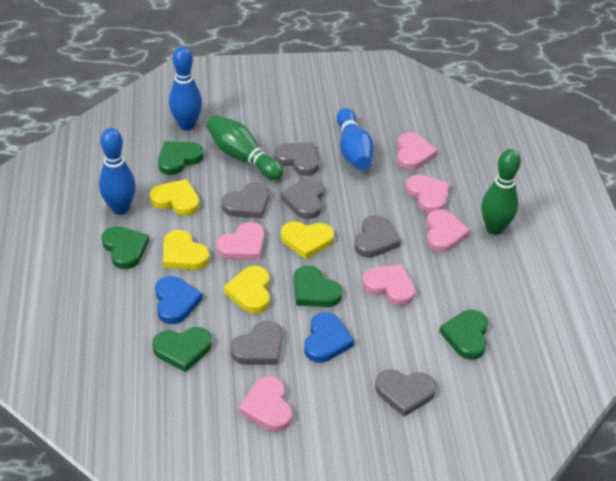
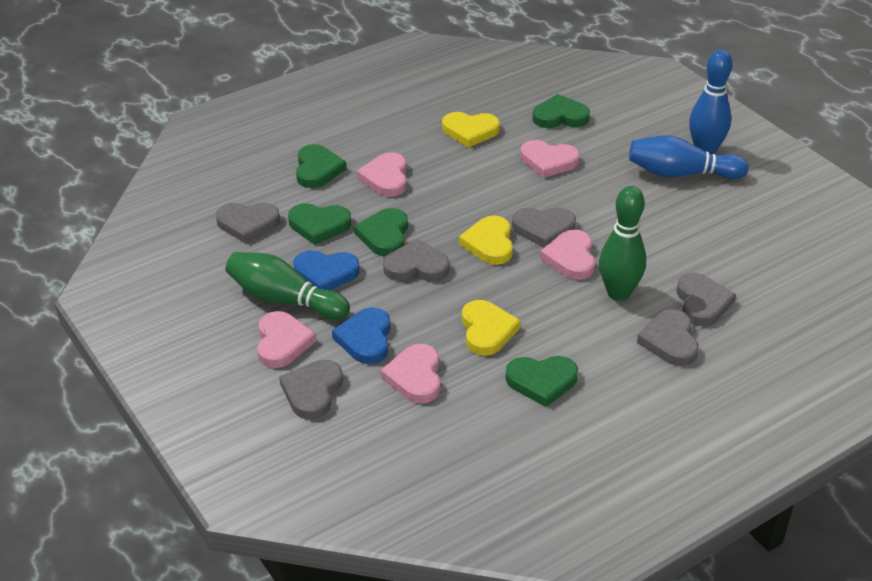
blue bowling pin: 3 -> 2
pink heart: 6 -> 5
yellow heart: 4 -> 3

